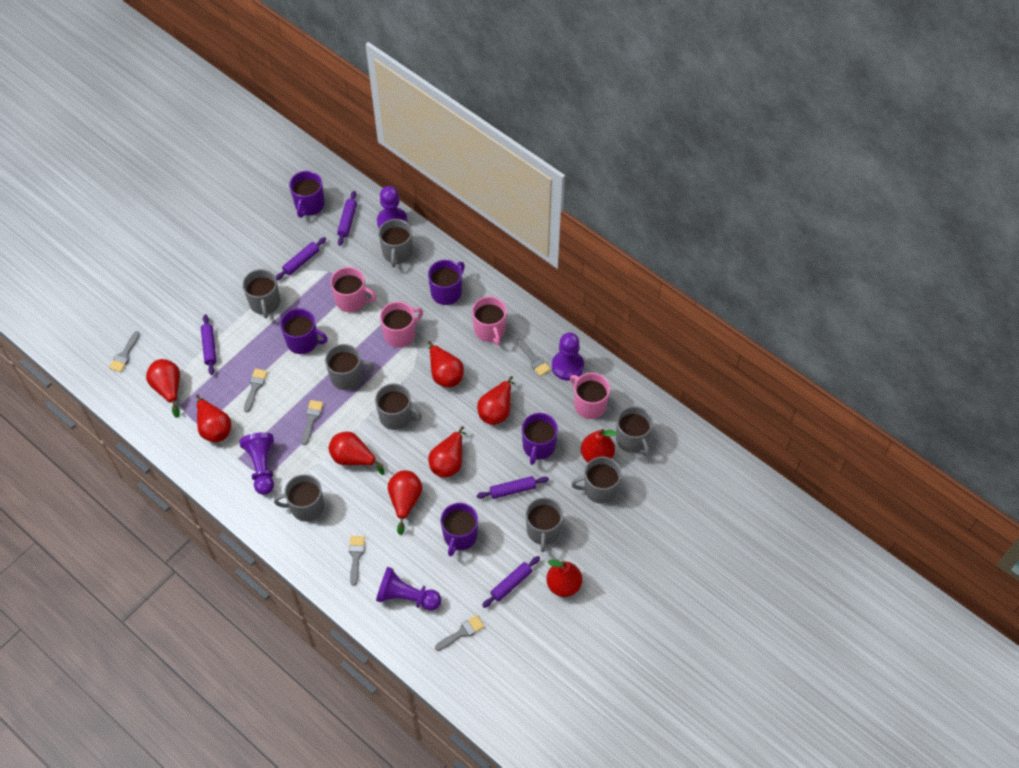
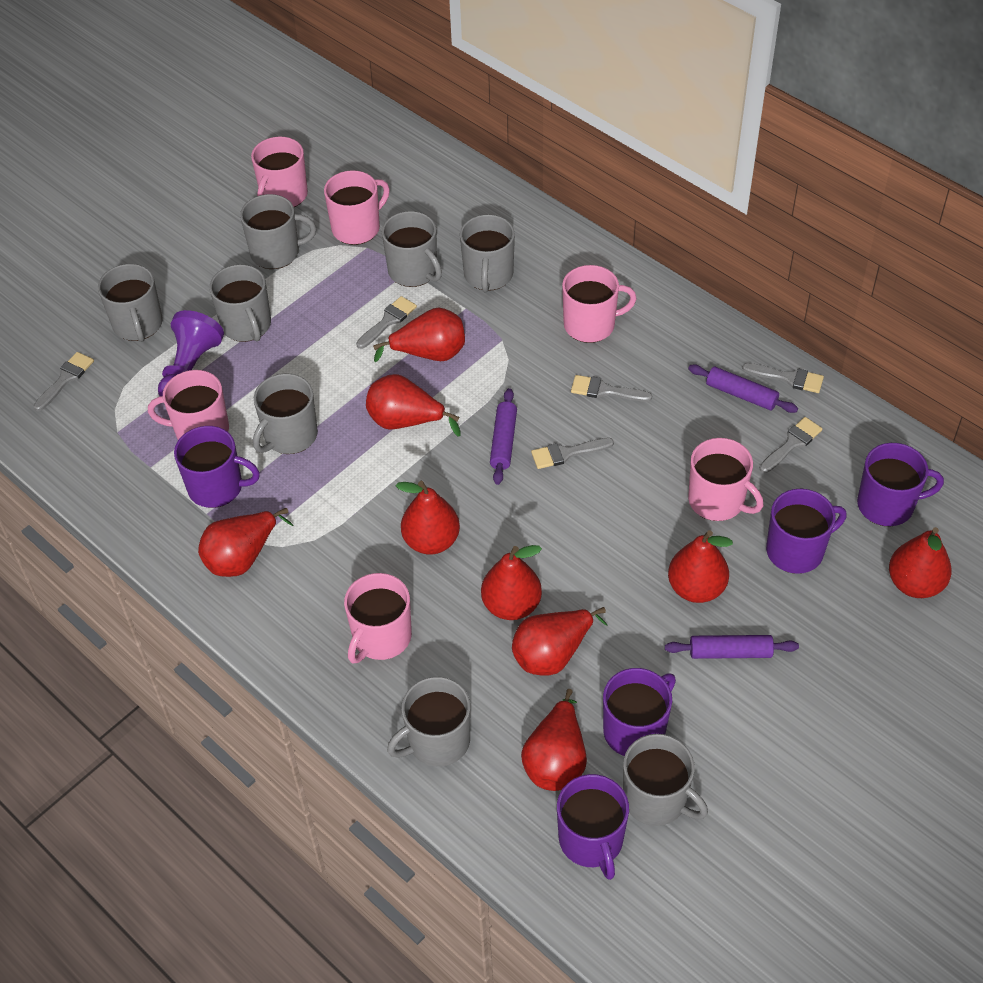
pink mug: 4 -> 6
purple pawn: 4 -> 1
purple rolling pin: 5 -> 3

